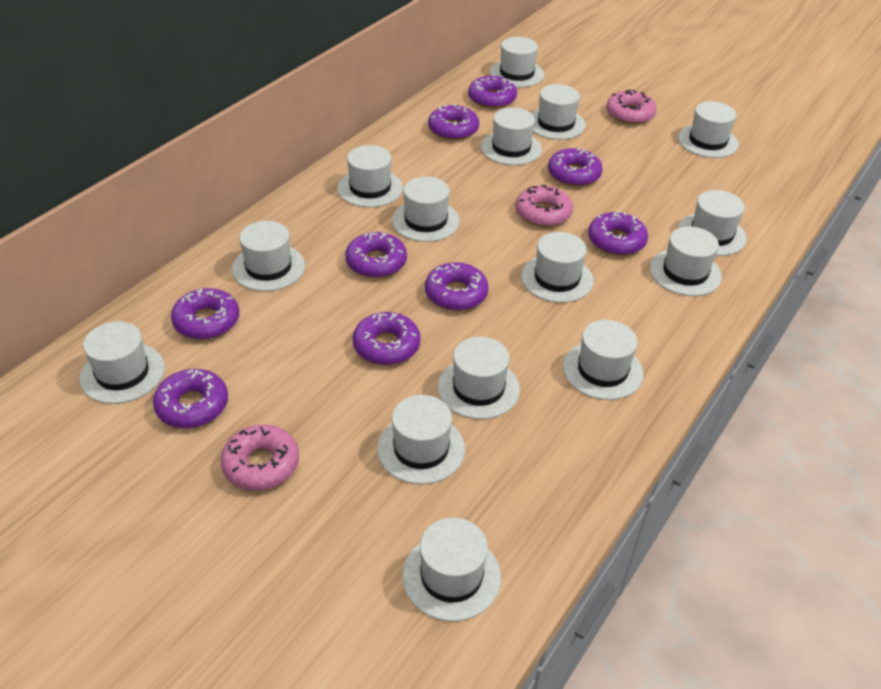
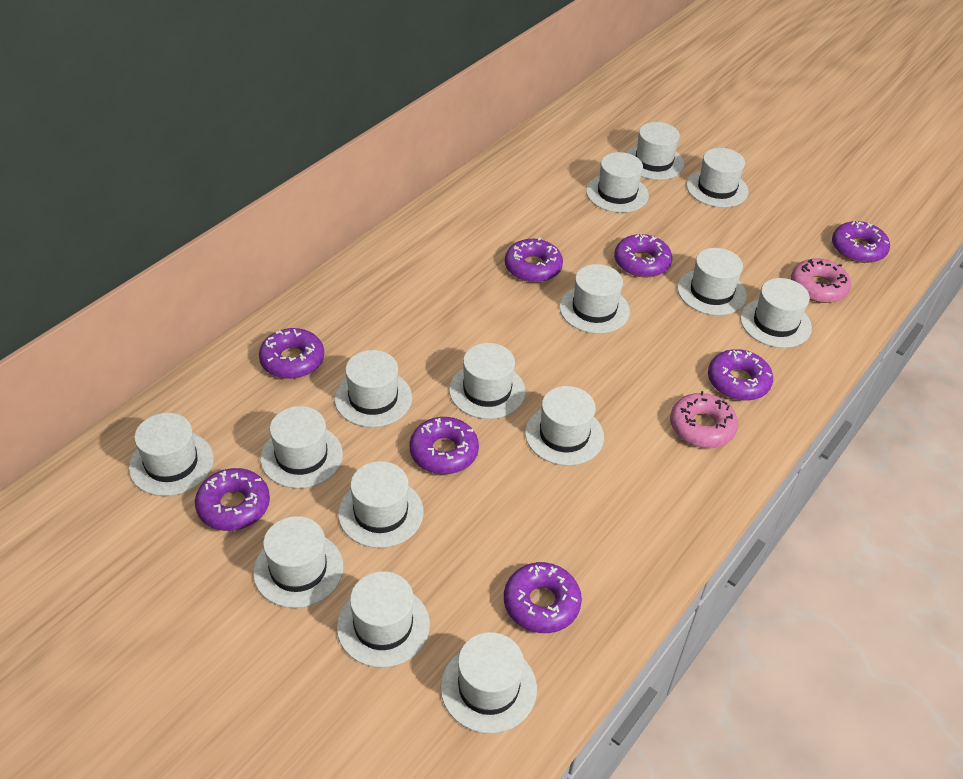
pink donut: 3 -> 2
purple donut: 9 -> 8

